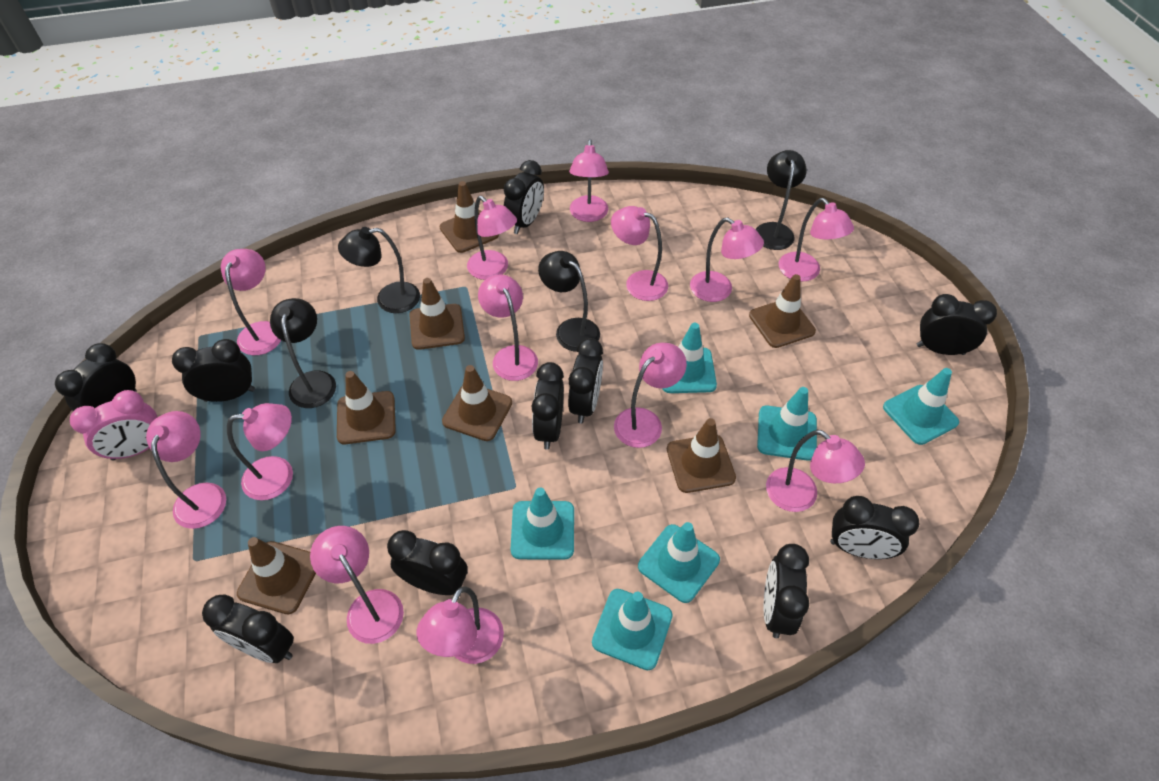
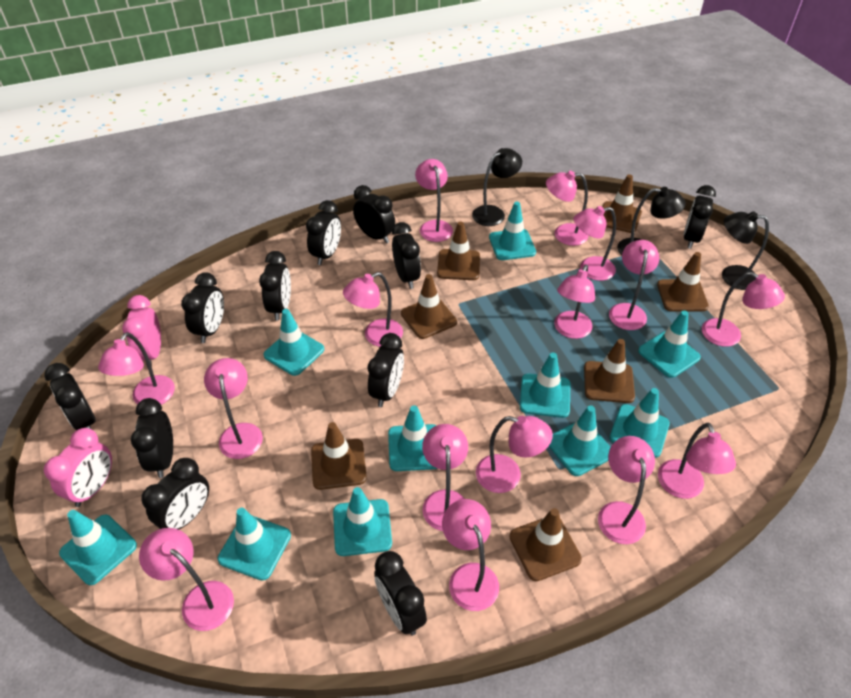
black clock: 10 -> 11
black lamp: 4 -> 3
pink clock: 1 -> 2
pink lamp: 13 -> 15
turquoise traffic cone: 6 -> 10

